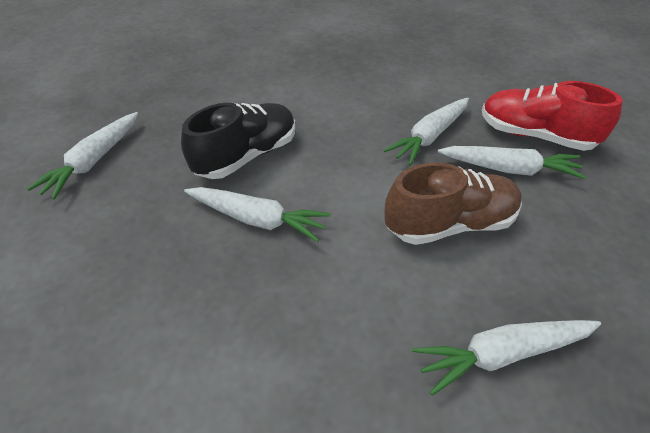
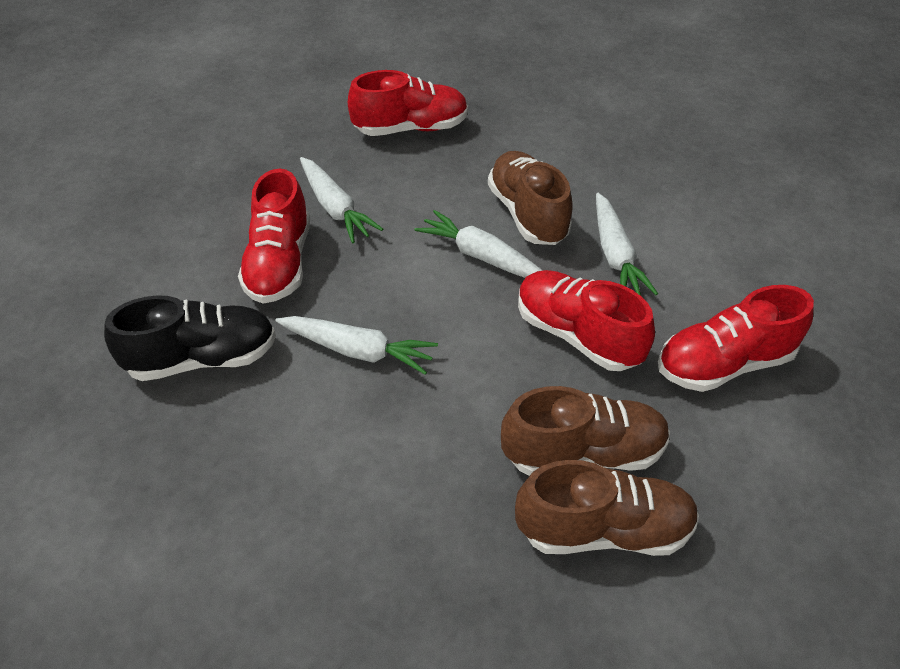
brown shoe: 1 -> 3
red shoe: 1 -> 4
white carrot: 5 -> 4

